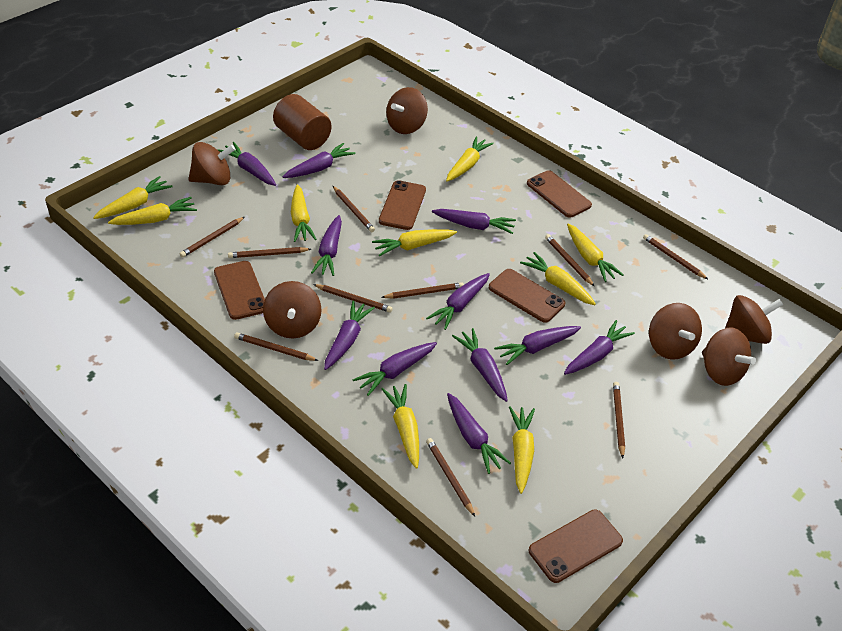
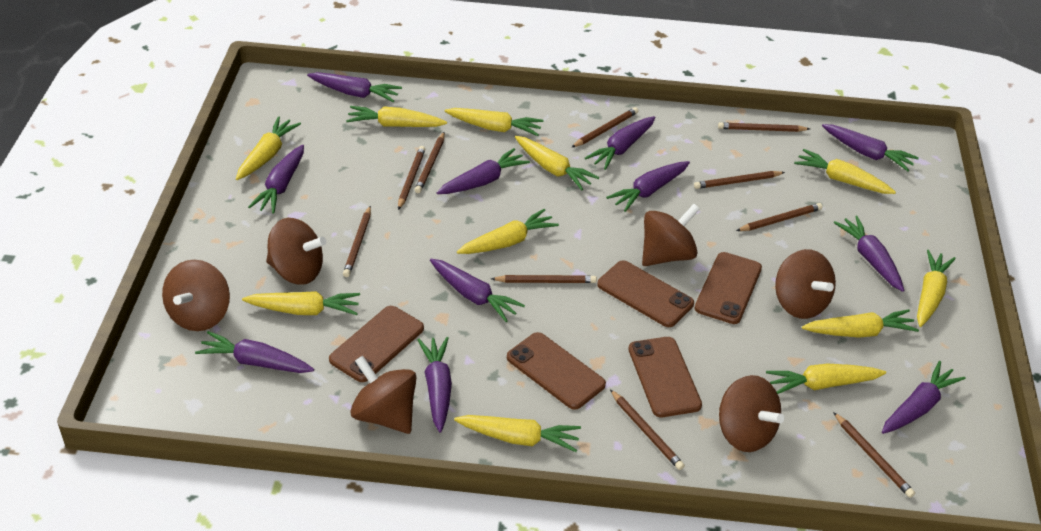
brown cylinder: 1 -> 0
yellow carrot: 9 -> 11

